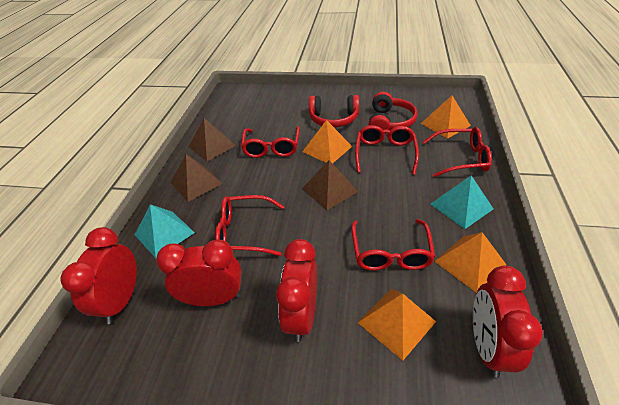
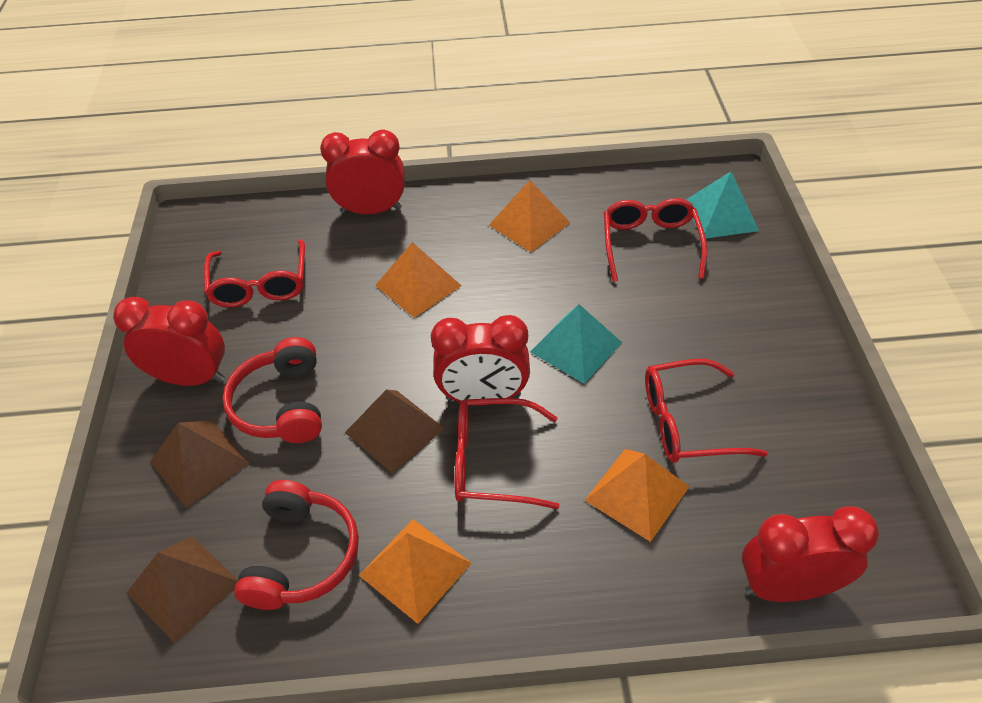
red glasses: 5 -> 4

